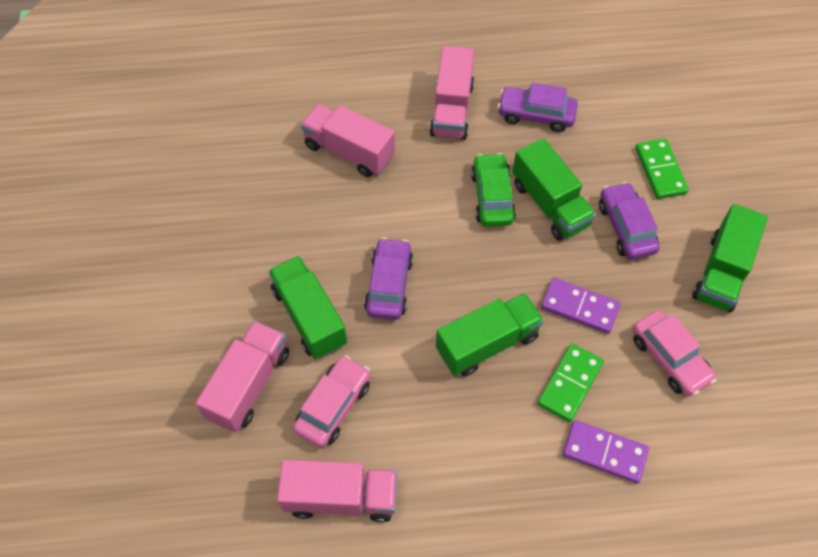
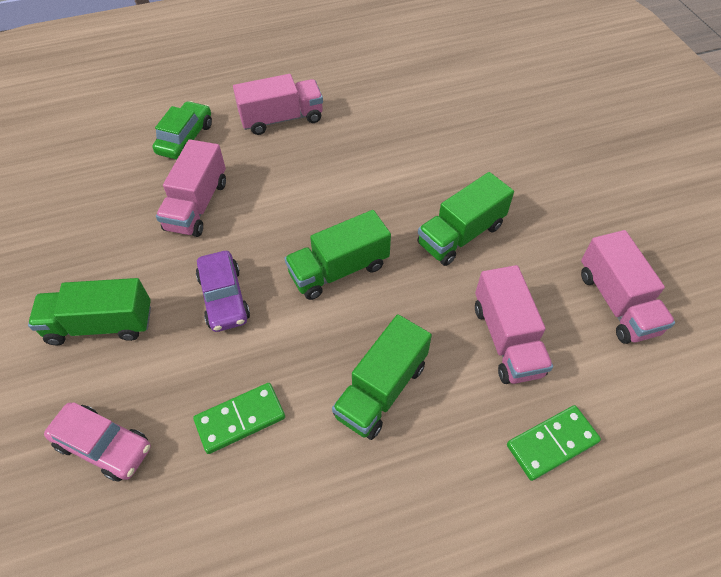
pink car: 2 -> 1
purple car: 3 -> 1
purple domino: 2 -> 0

